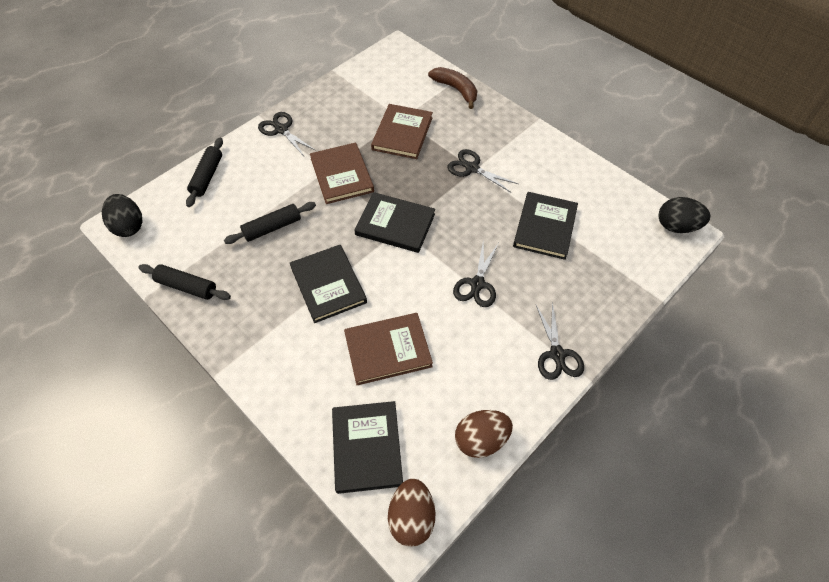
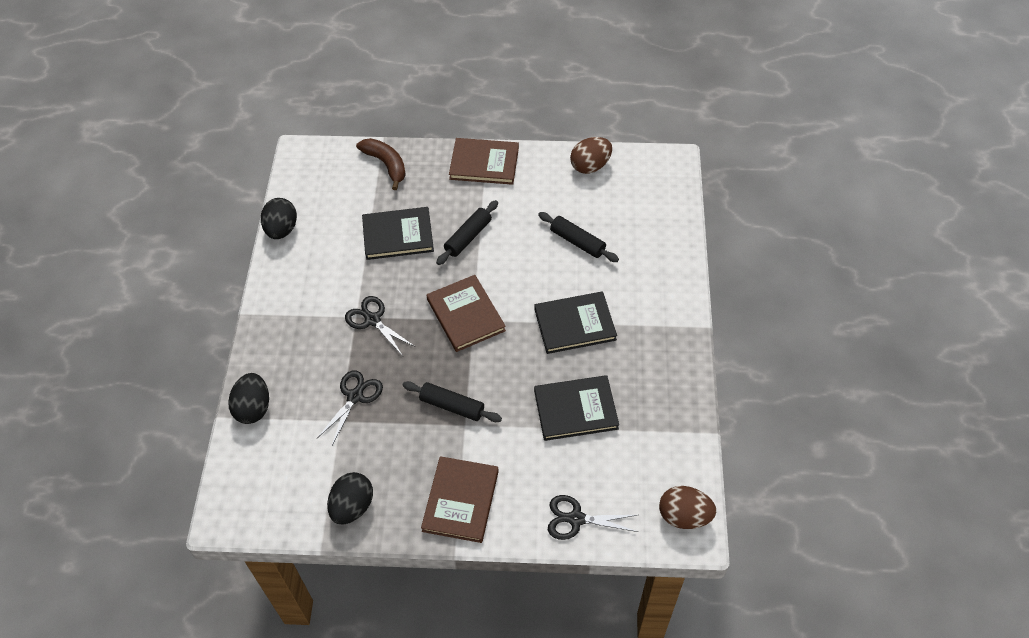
black book: 4 -> 3
black egg: 2 -> 3
black scissors: 4 -> 3

